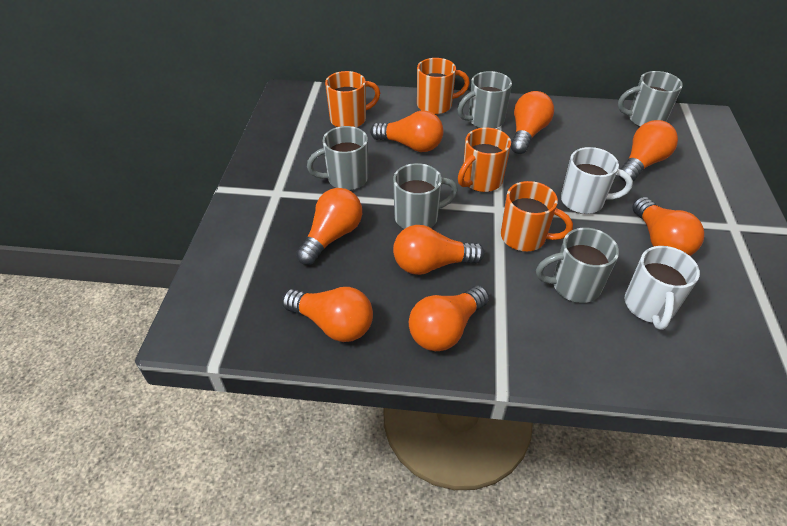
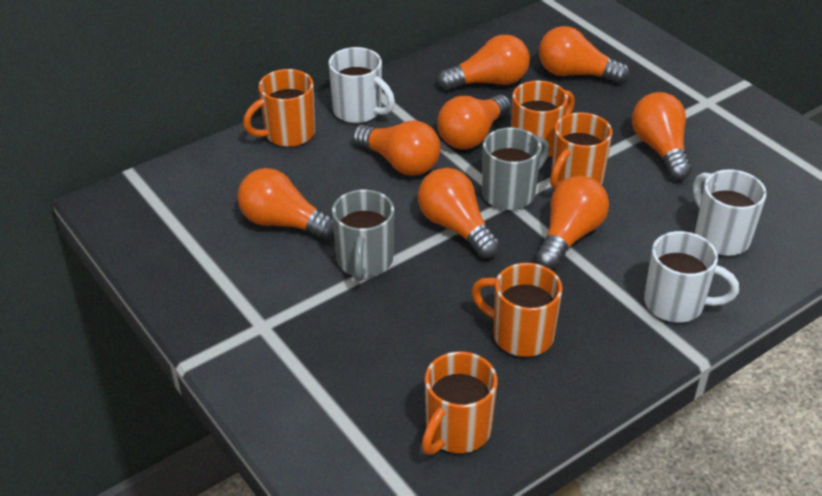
grey mug: 5 -> 2
orange mug: 4 -> 5
white mug: 2 -> 3

